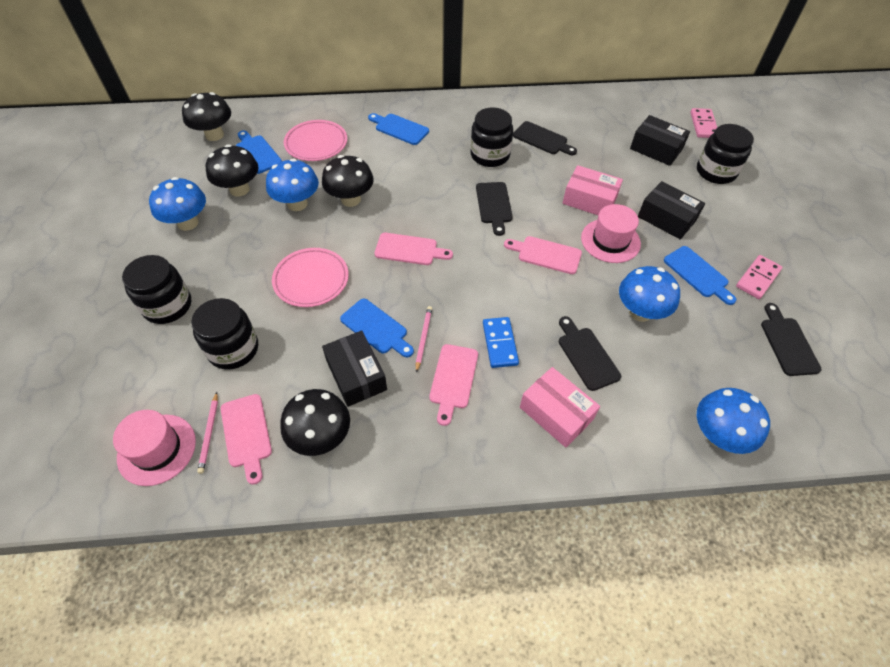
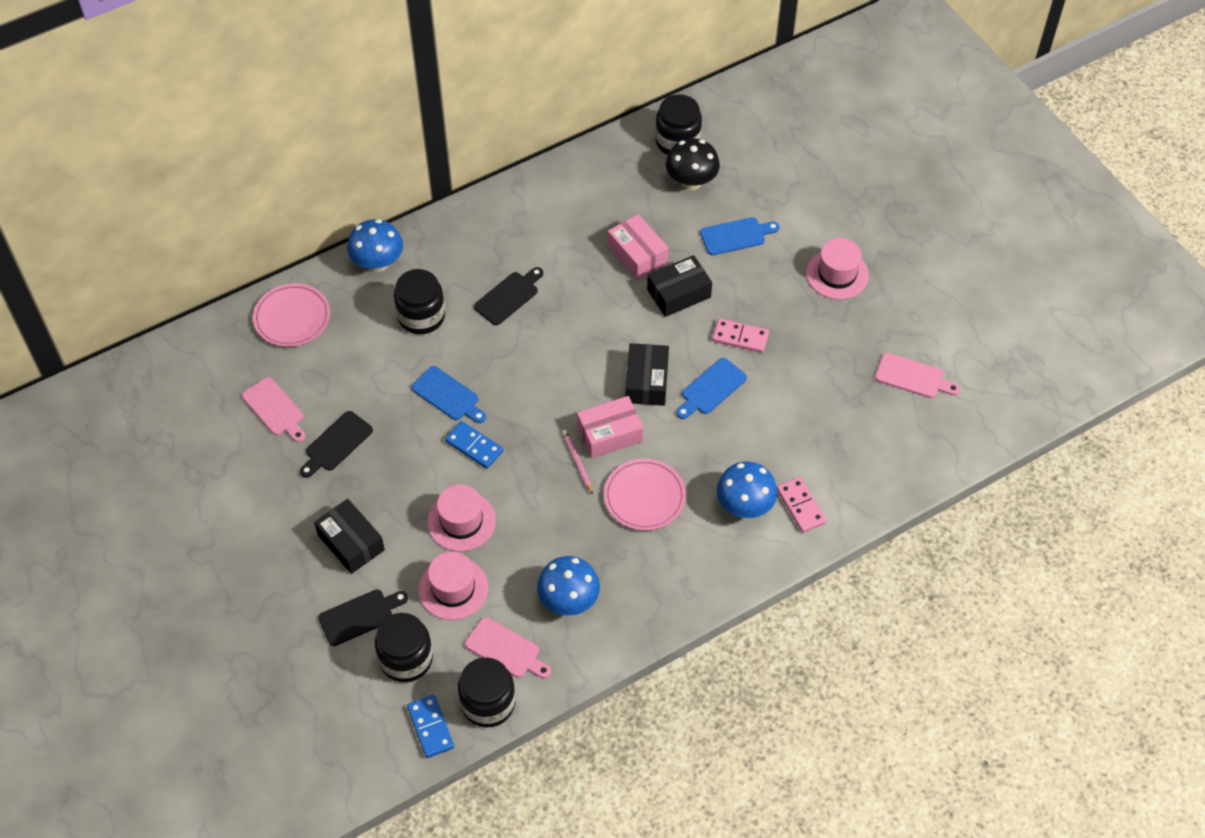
black cutting board: 4 -> 3
black mushroom: 4 -> 1
blue cutting board: 4 -> 3
blue domino: 1 -> 2
blue mushroom: 4 -> 3
pink cutting board: 4 -> 3
pink hat: 2 -> 3
pink pencil: 2 -> 1

